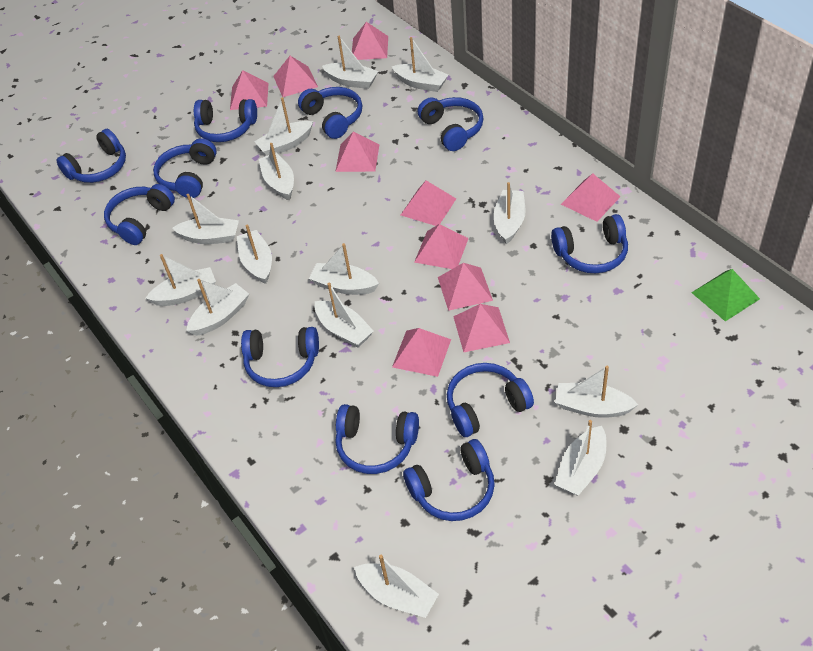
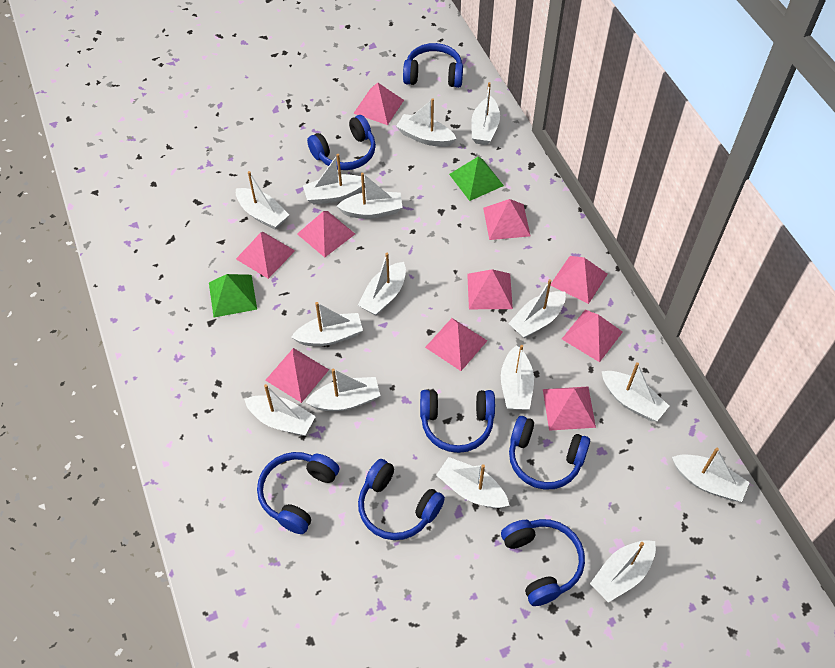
blue headphones: 11 -> 7
green pyramid: 1 -> 2
white boat: 14 -> 15

